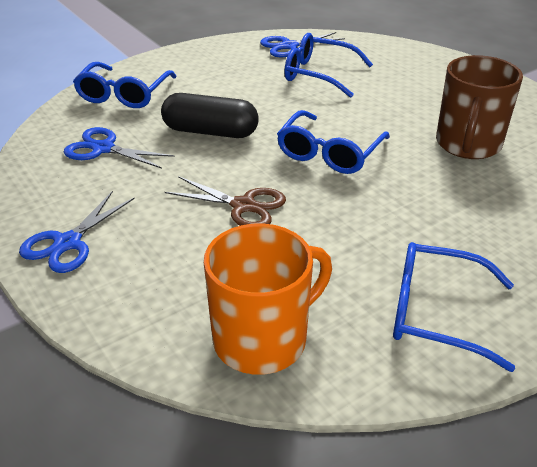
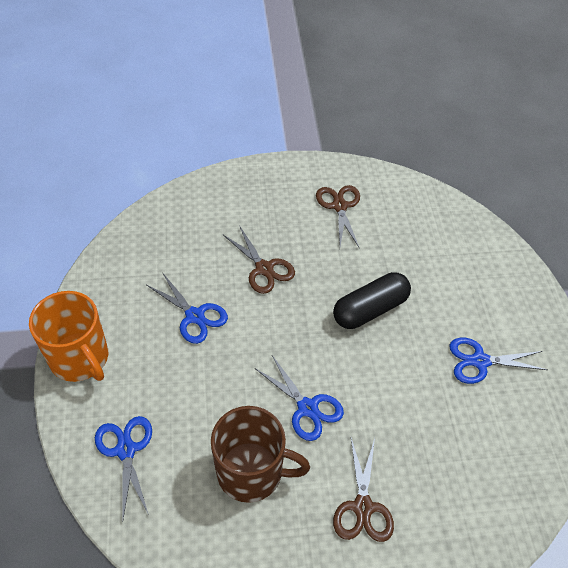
blue glasses: 4 -> 0
blue scissors: 3 -> 4
brown scissors: 1 -> 3

